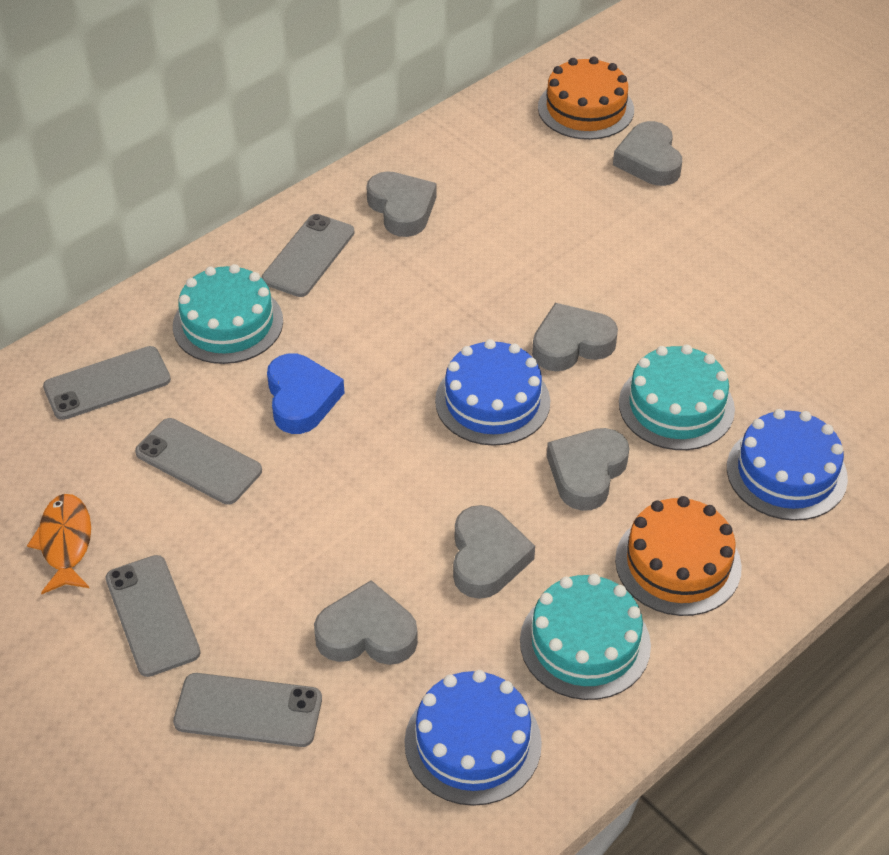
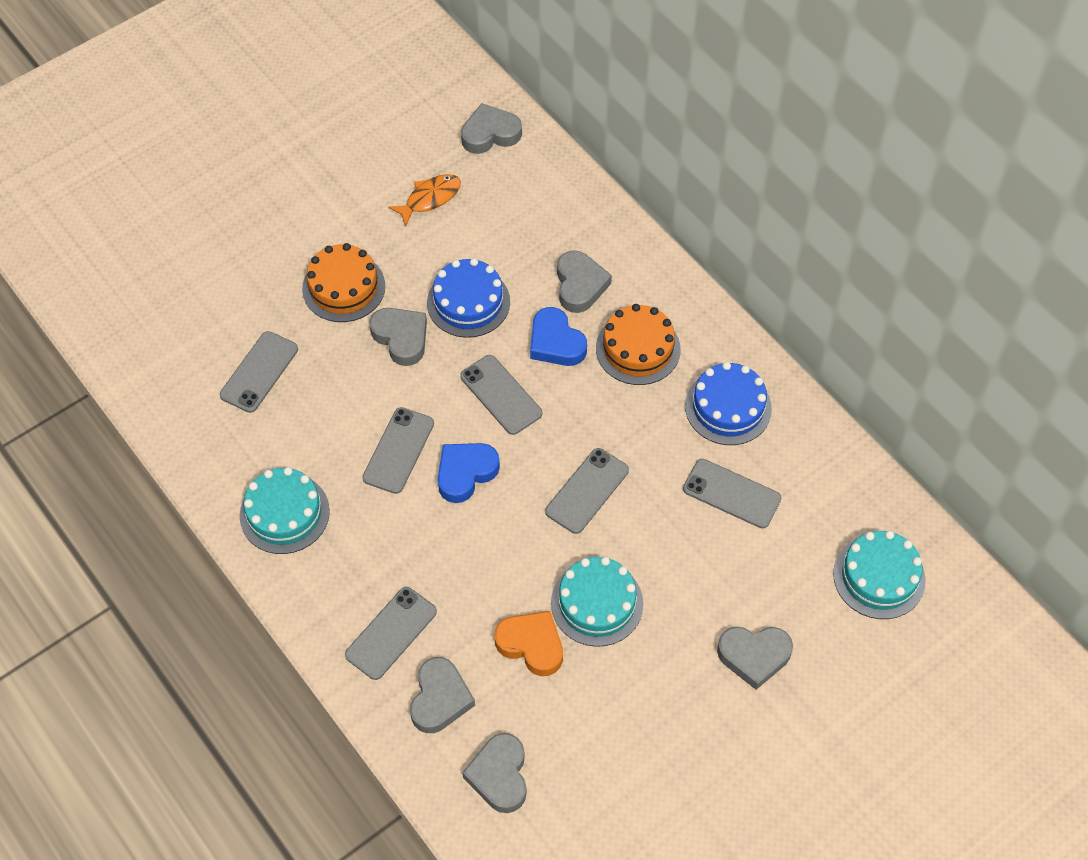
blue cake: 3 -> 2
blue heart: 1 -> 2
grey phone: 5 -> 6
orange heart: 0 -> 1

